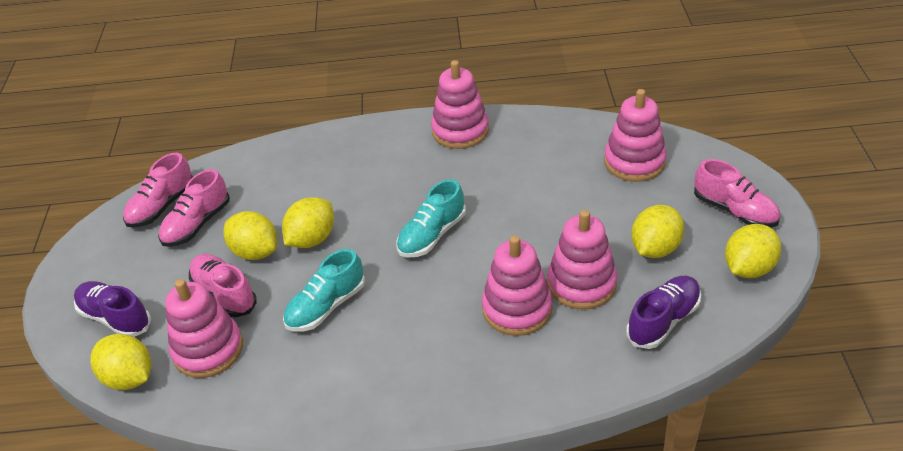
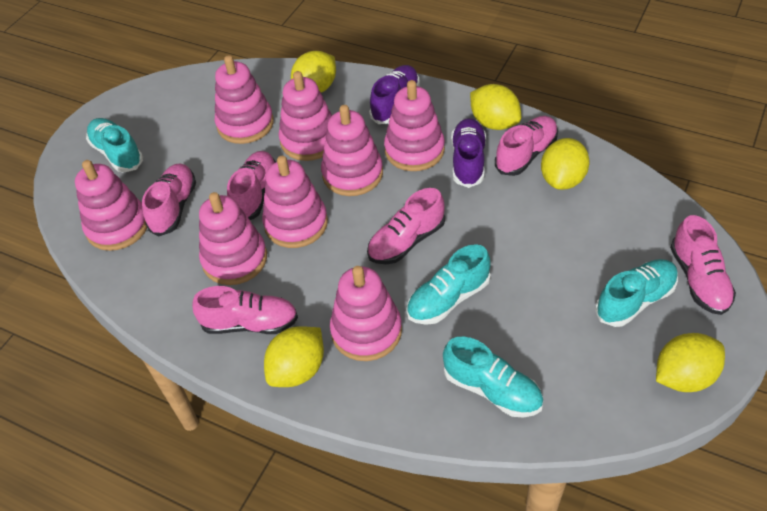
pink shoe: 4 -> 6
pink stacking toy: 5 -> 8
turquoise shoe: 2 -> 4

